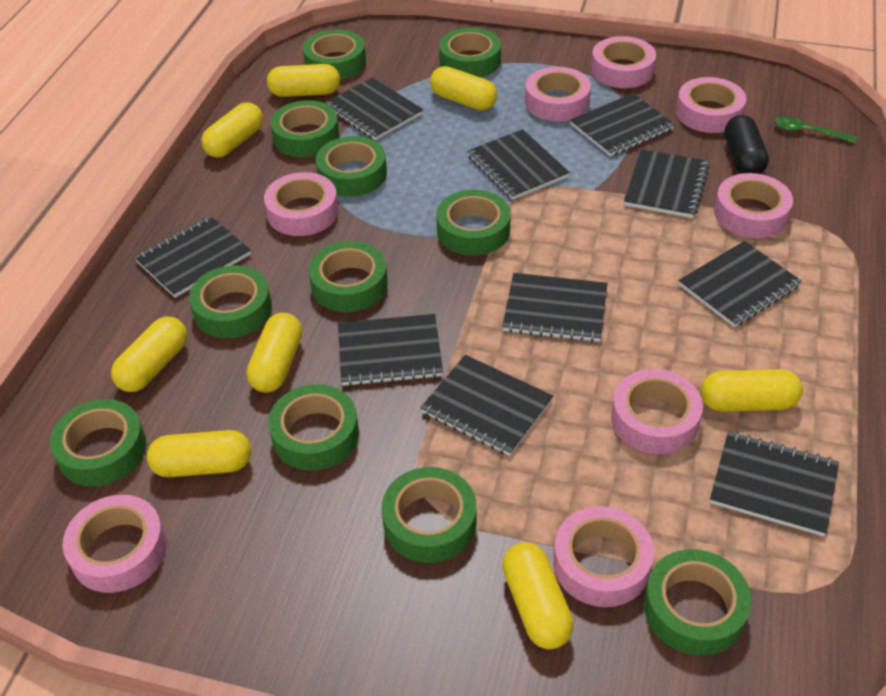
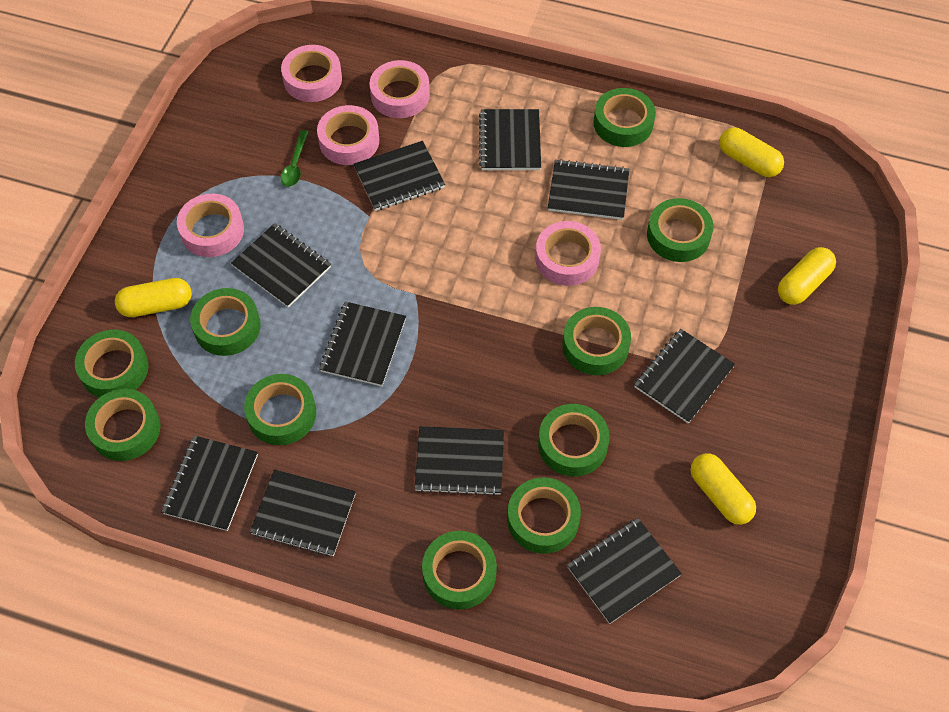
black capsule: 1 -> 0
green tape: 11 -> 10
pink tape: 8 -> 5
yellow capsule: 8 -> 4

